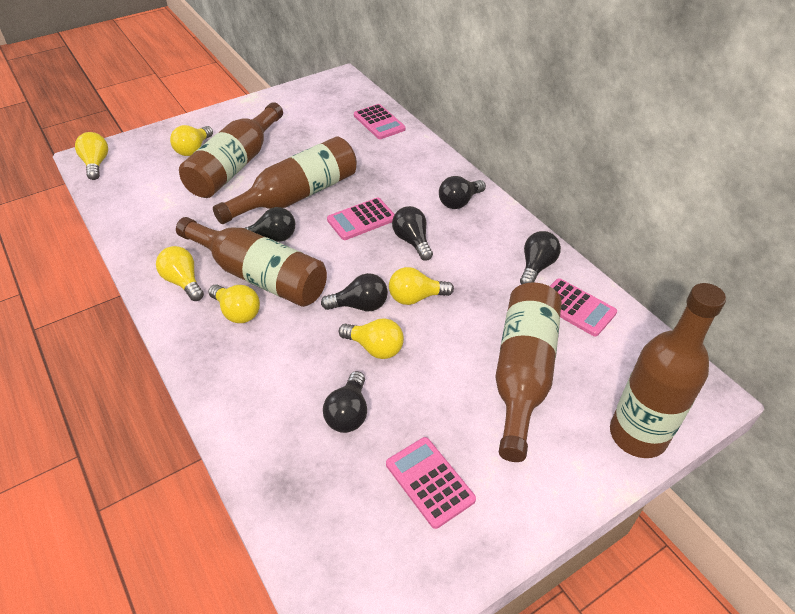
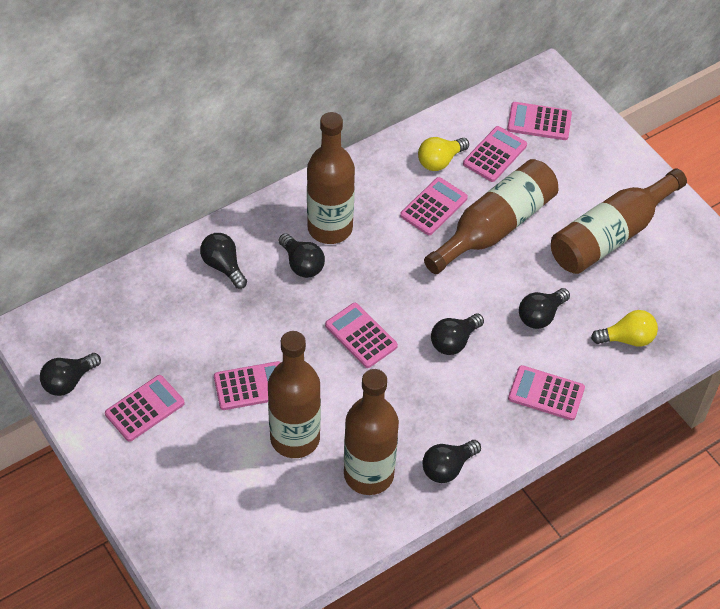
pink calculator: 4 -> 7
yellow light bulb: 6 -> 2

